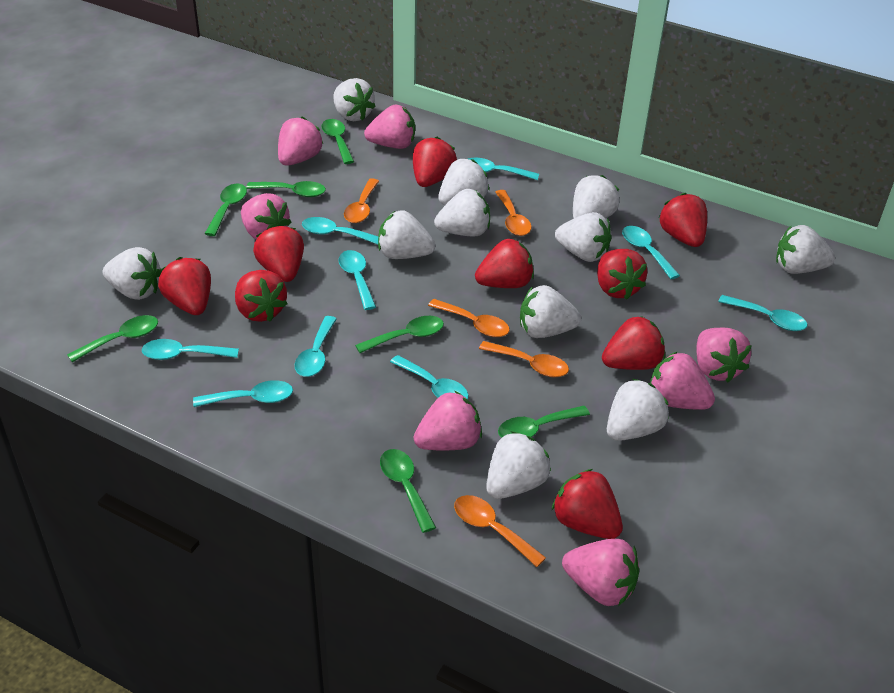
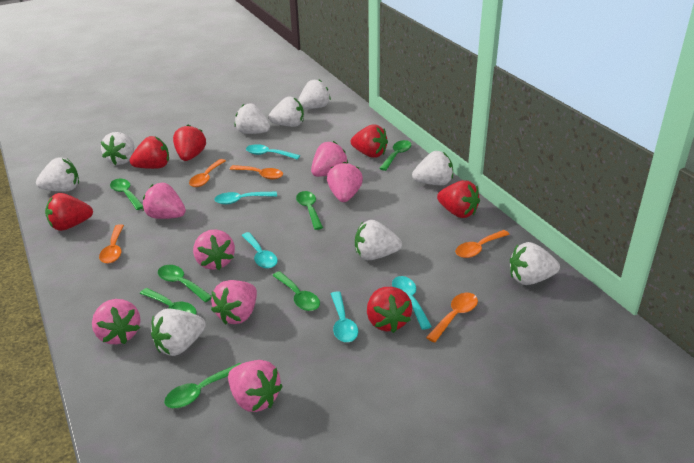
red strawberry: 9 -> 6
turquoise spoon: 9 -> 5
white strawberry: 11 -> 9

